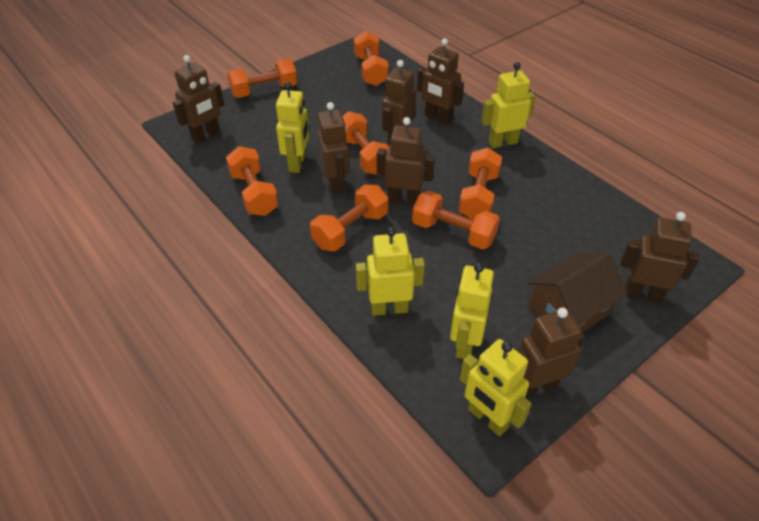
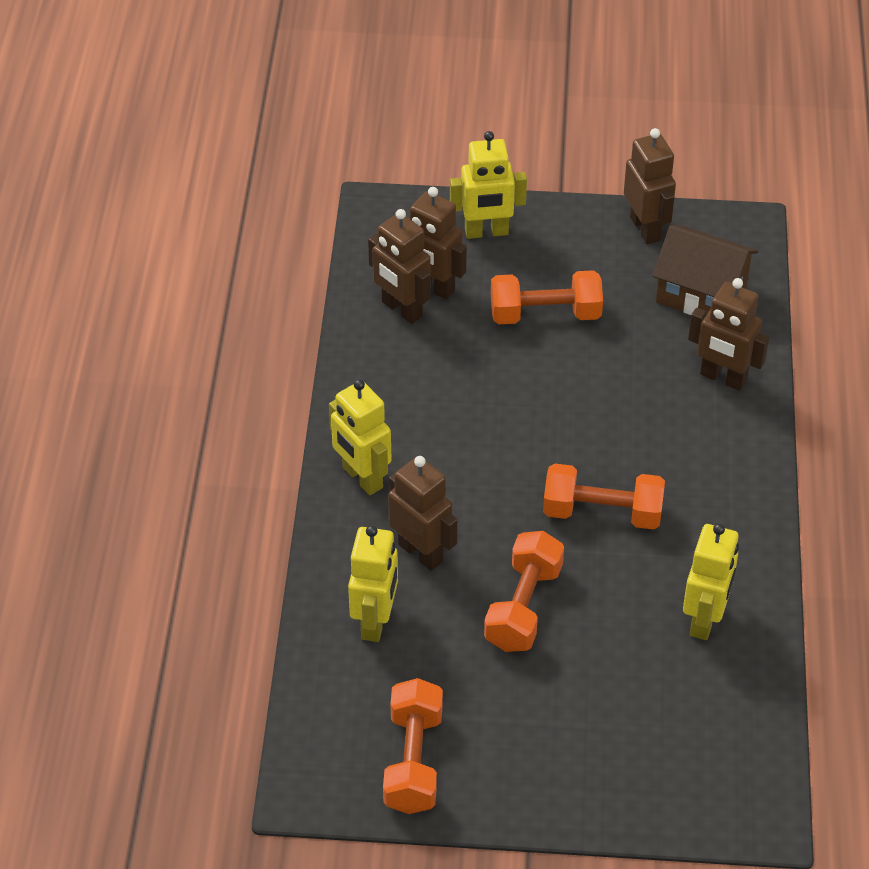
brown robot: 7 -> 5
orange dumbbell: 7 -> 4
yellow robot: 5 -> 4

